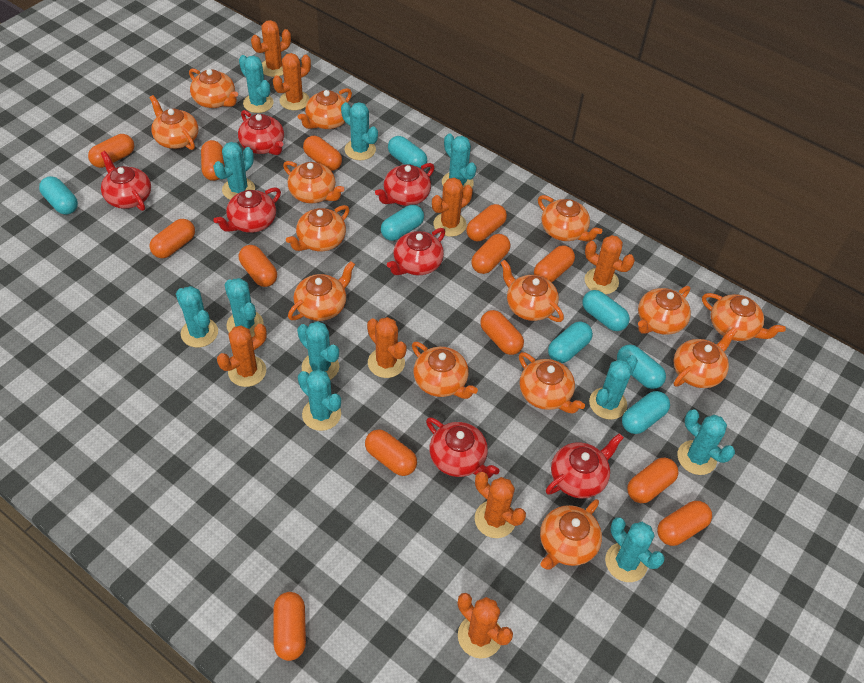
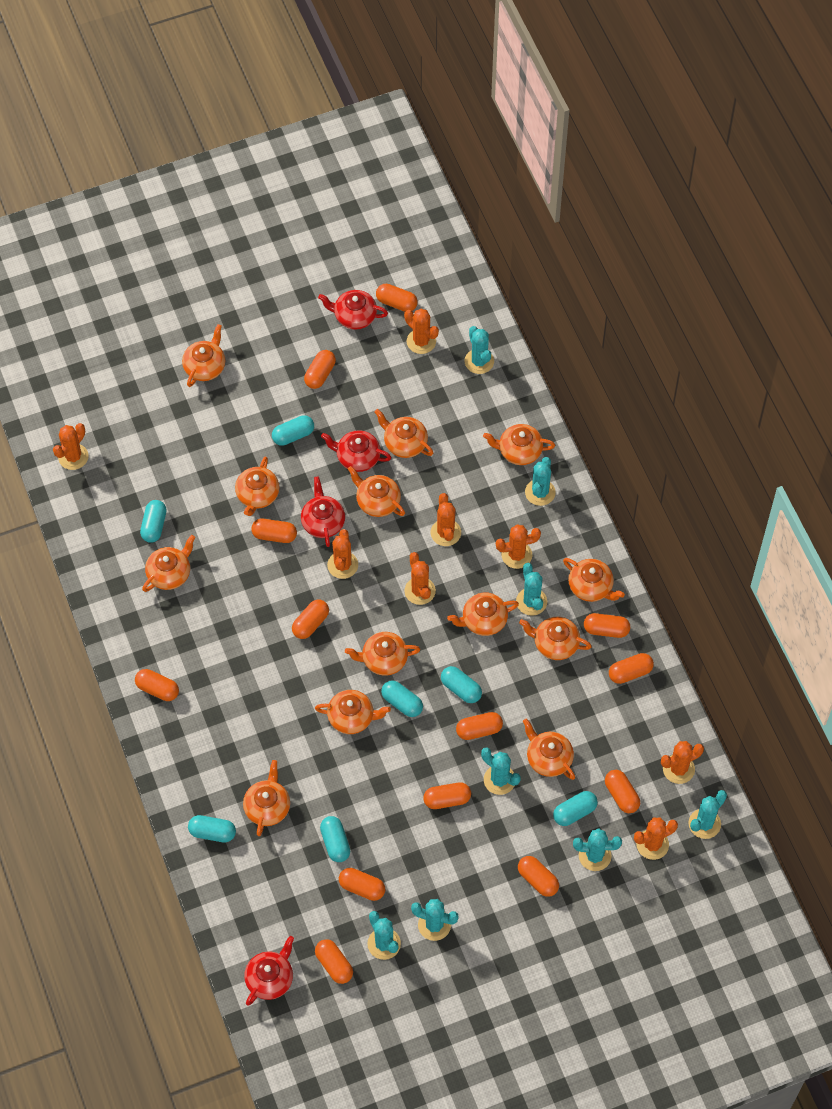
orange teapot: 14 -> 13
red teapot: 7 -> 4
turquoise cactus: 11 -> 8

